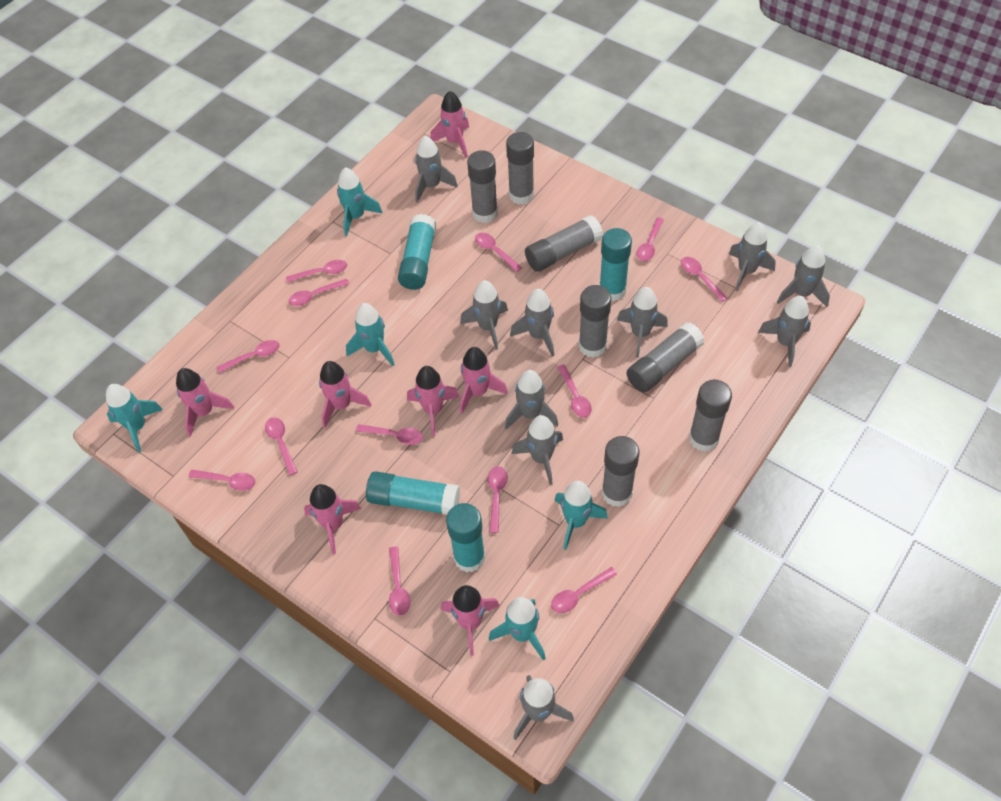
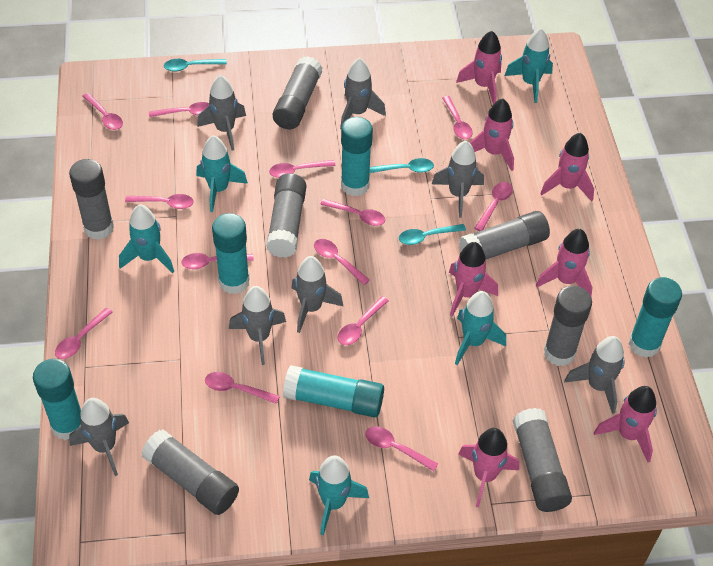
grey rocket: 10 -> 7
turquoise glue stick: 4 -> 5
turquoise spoon: 0 -> 3

